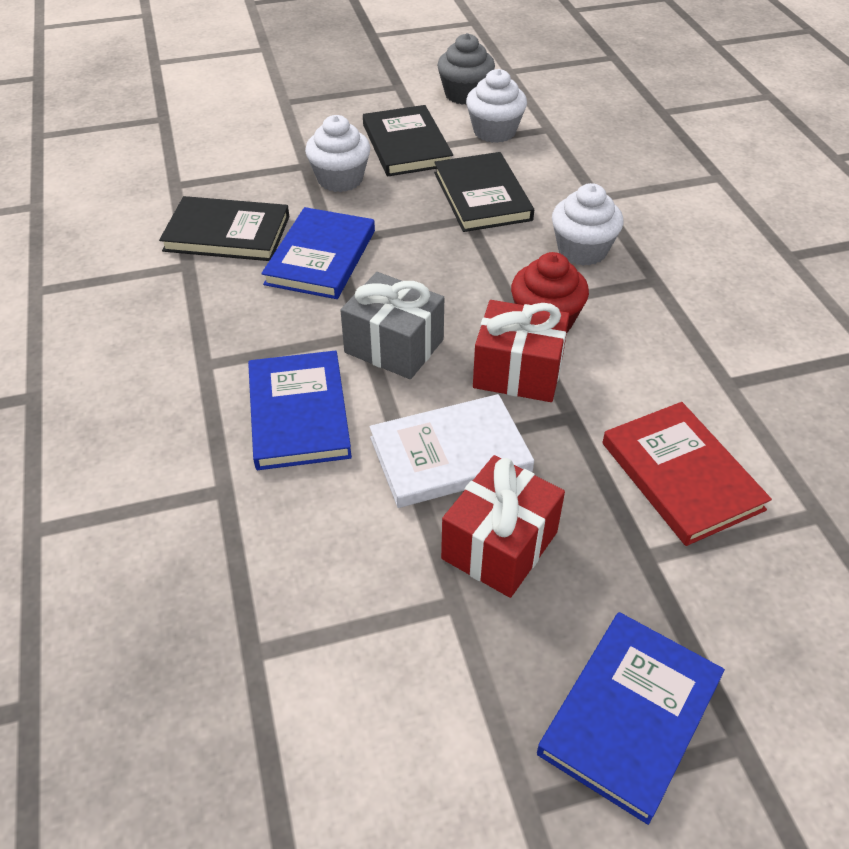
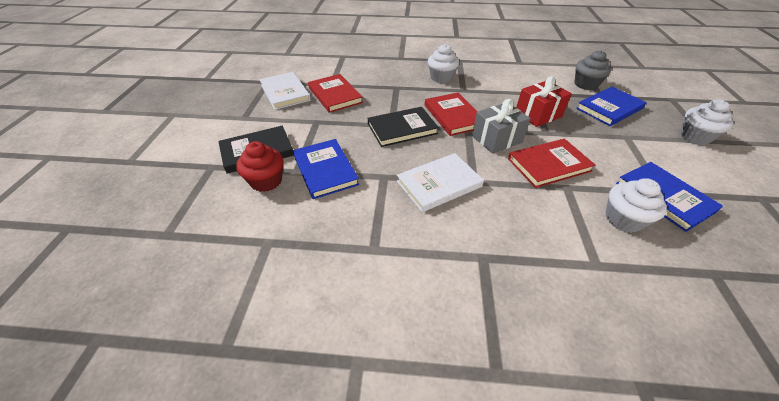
black book: 3 -> 2
red book: 1 -> 3
red gift: 2 -> 1
white book: 1 -> 2

